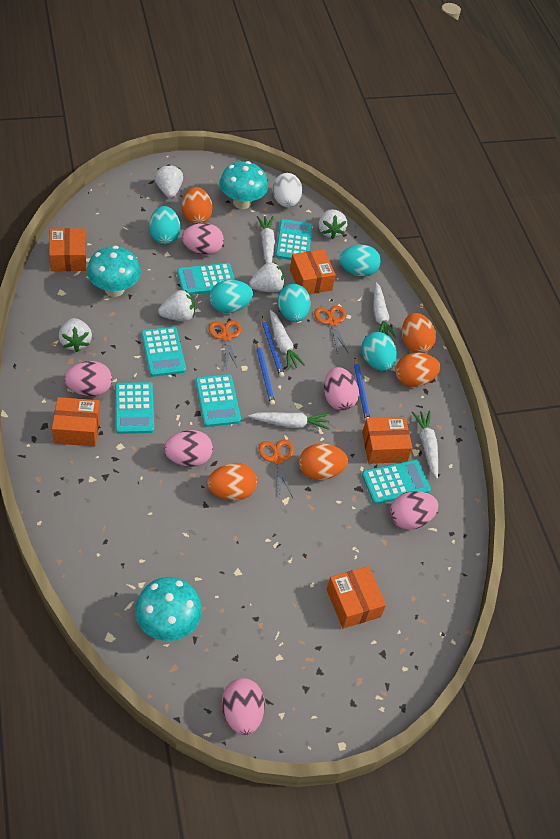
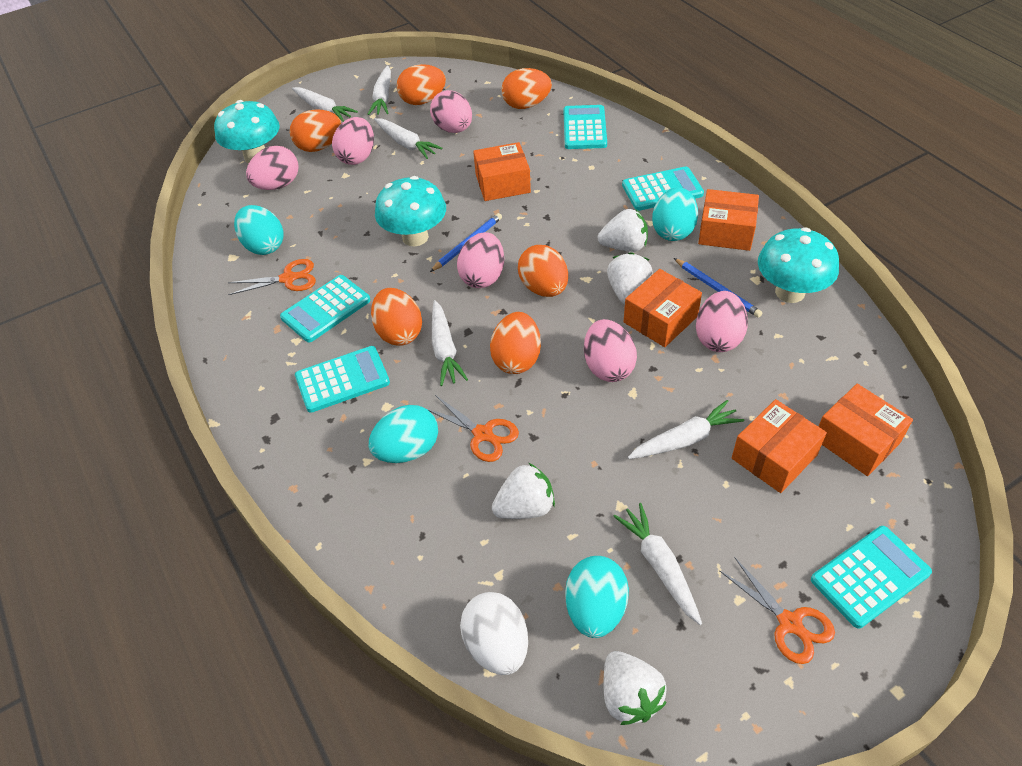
blue pencil: 3 -> 2
orange egg: 5 -> 6
turquoise calculator: 6 -> 5
turquoise egg: 5 -> 4
white carrot: 5 -> 6
white strawberry: 5 -> 4

